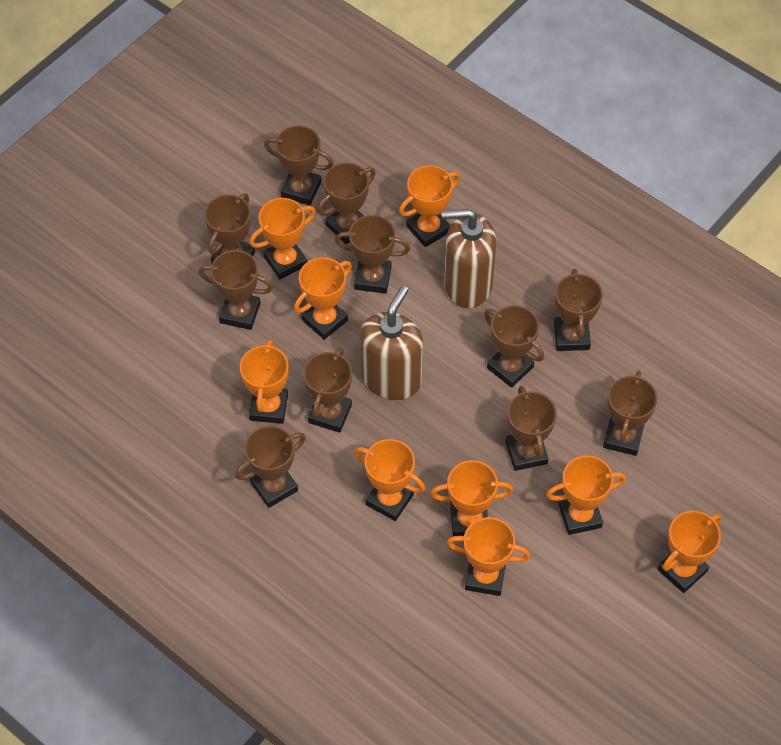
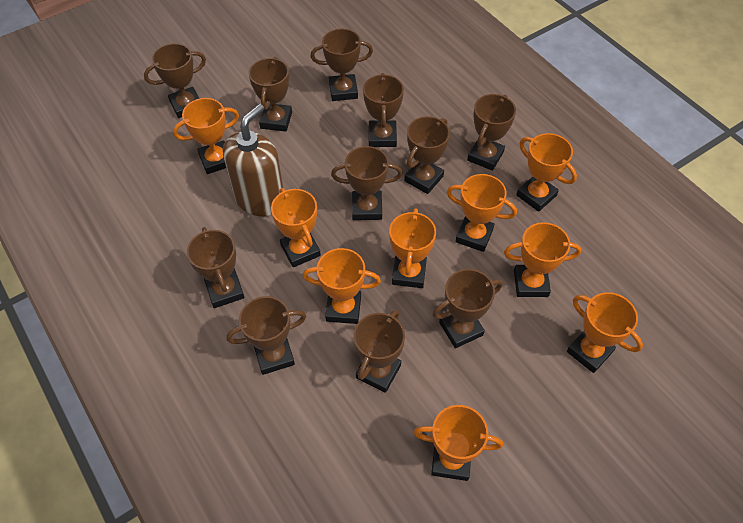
brown soap dispenser: 2 -> 1

